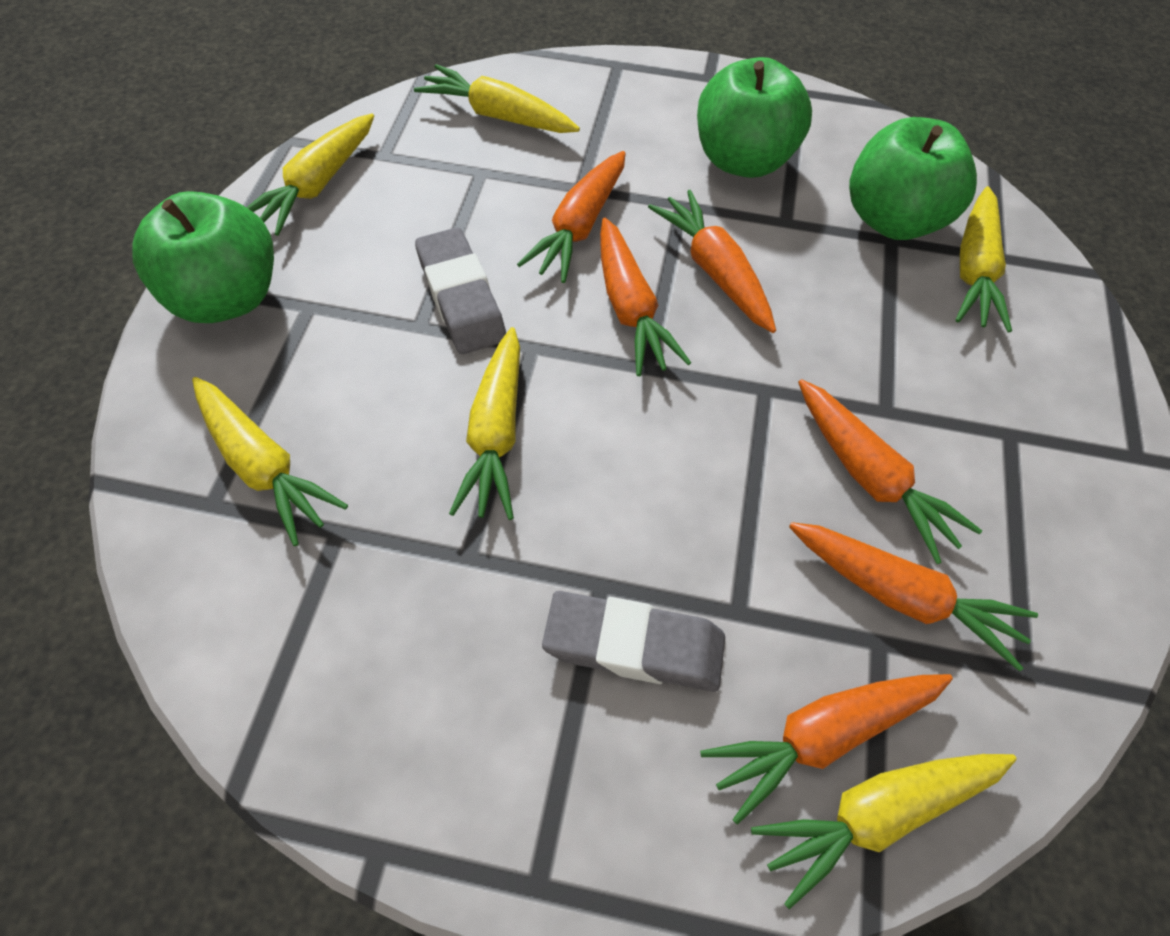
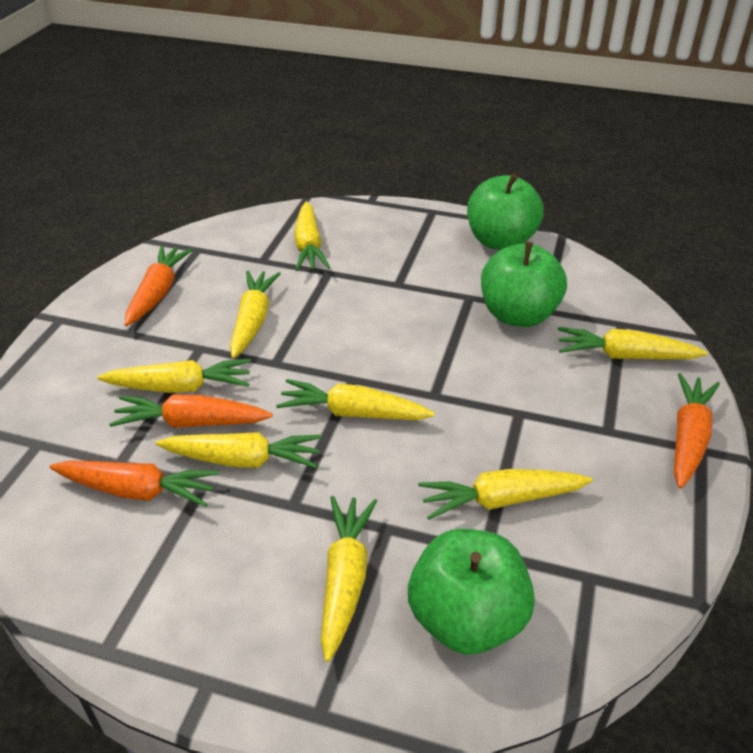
grey eraser: 2 -> 0
orange carrot: 6 -> 4
yellow carrot: 6 -> 8

